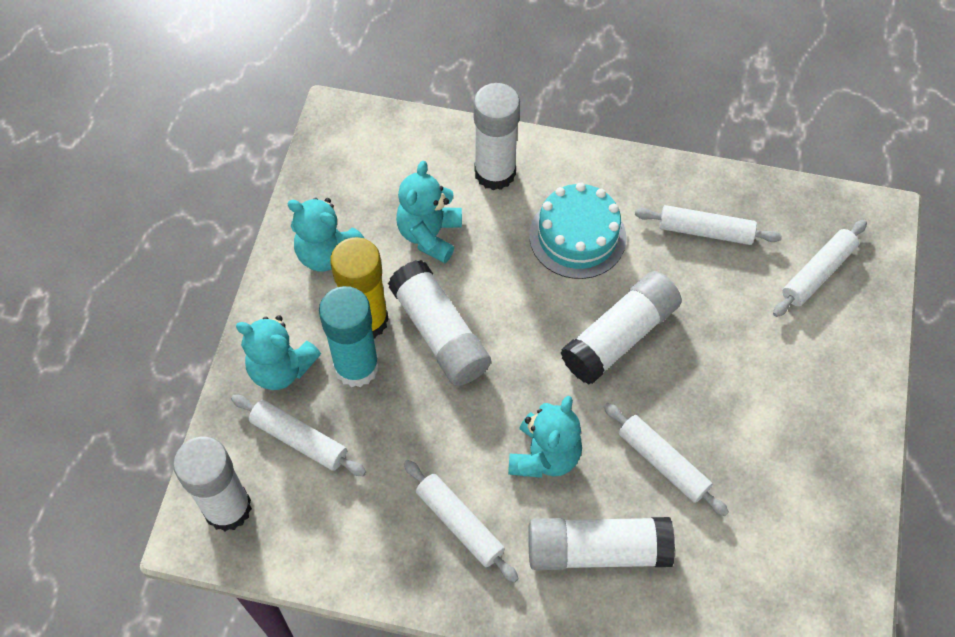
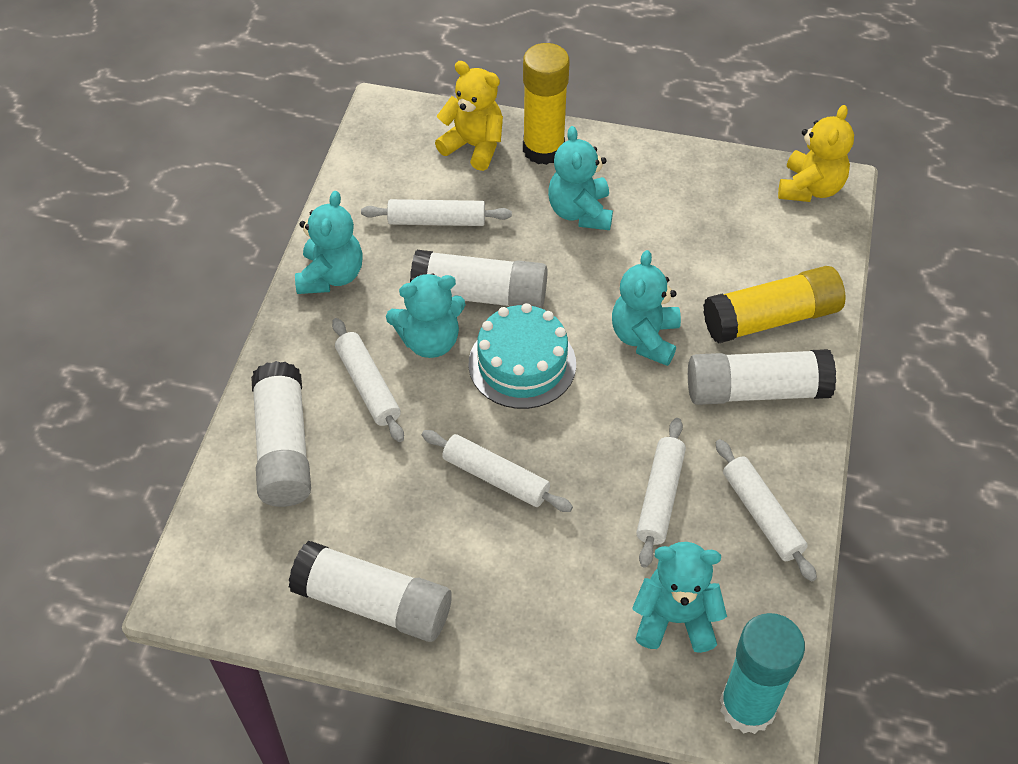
turquoise teddy bear: 4 -> 5
white glue stick: 5 -> 4
yellow glue stick: 1 -> 2
yellow teddy bear: 0 -> 2

